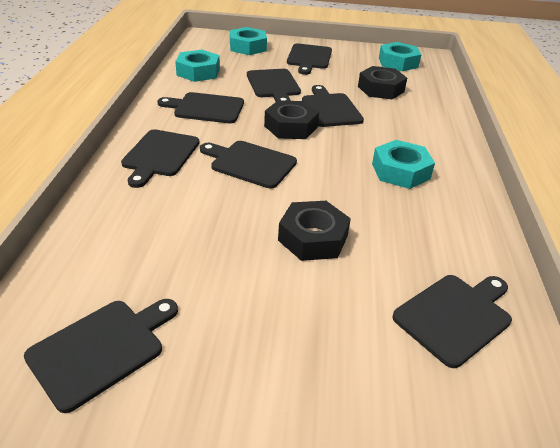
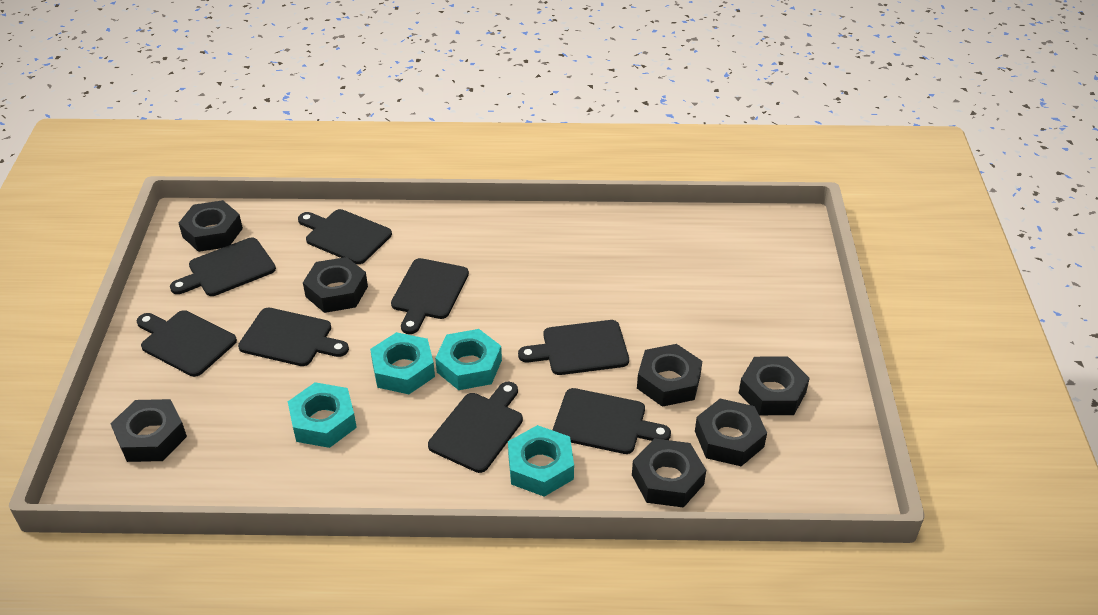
black nut: 3 -> 7

